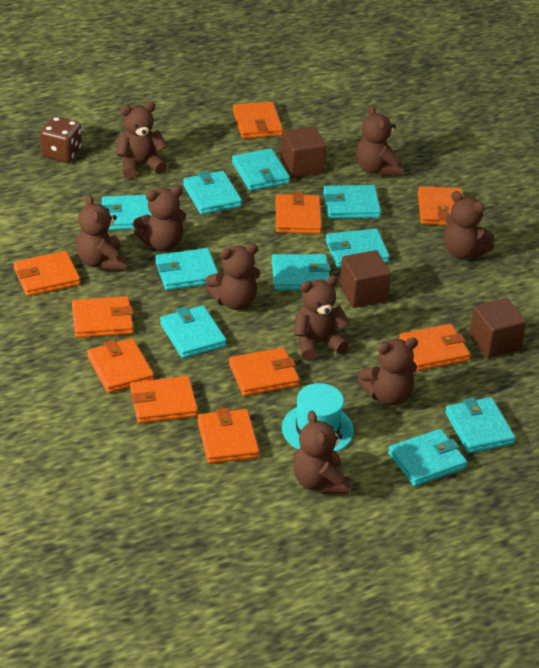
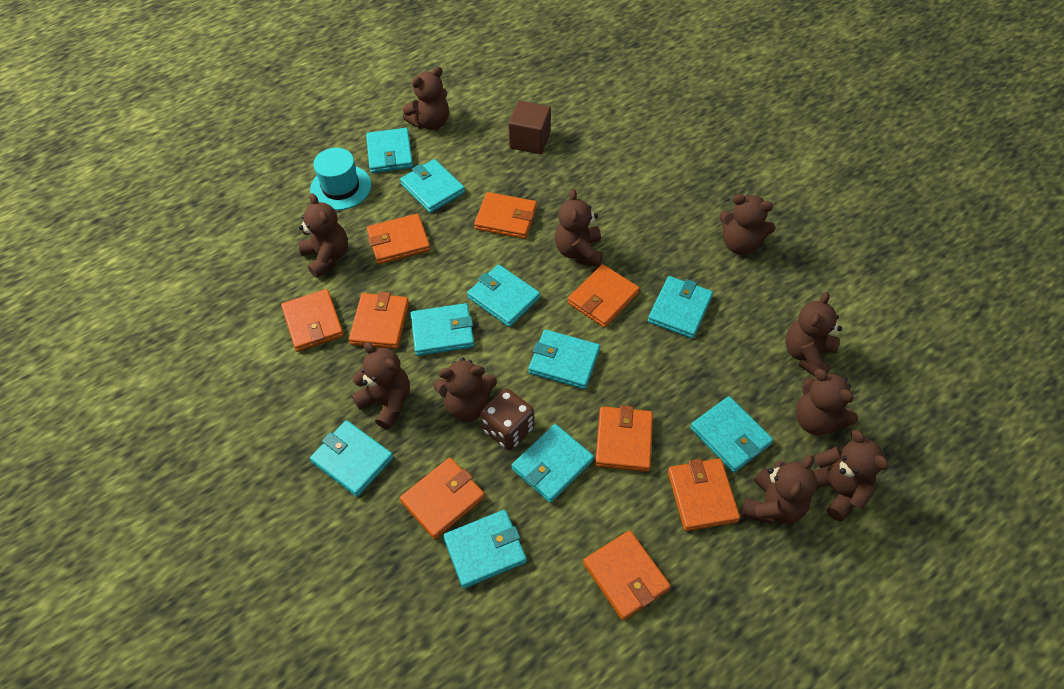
brown cube: 3 -> 1
brown teddy bear: 9 -> 10
orange wallet: 10 -> 9

